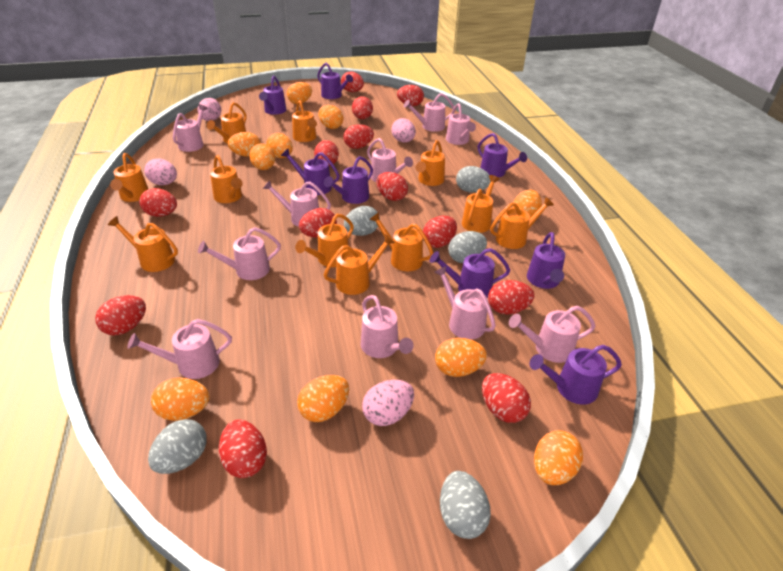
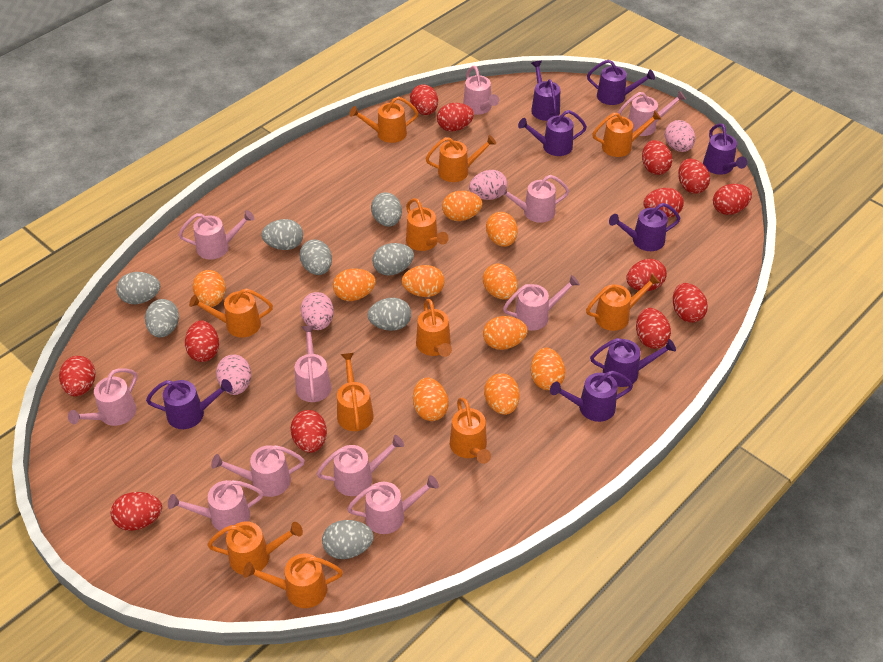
grey egg: 5 -> 8
pink watering can: 10 -> 11

